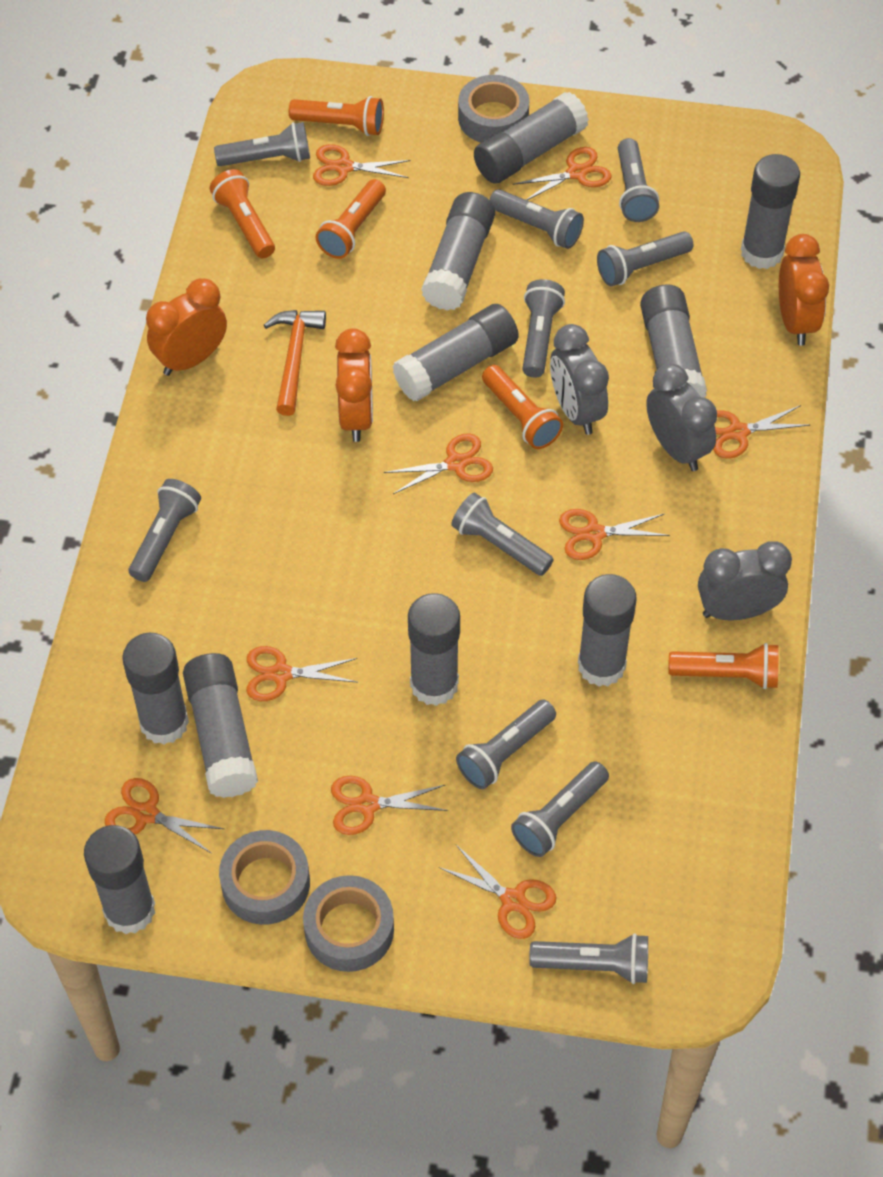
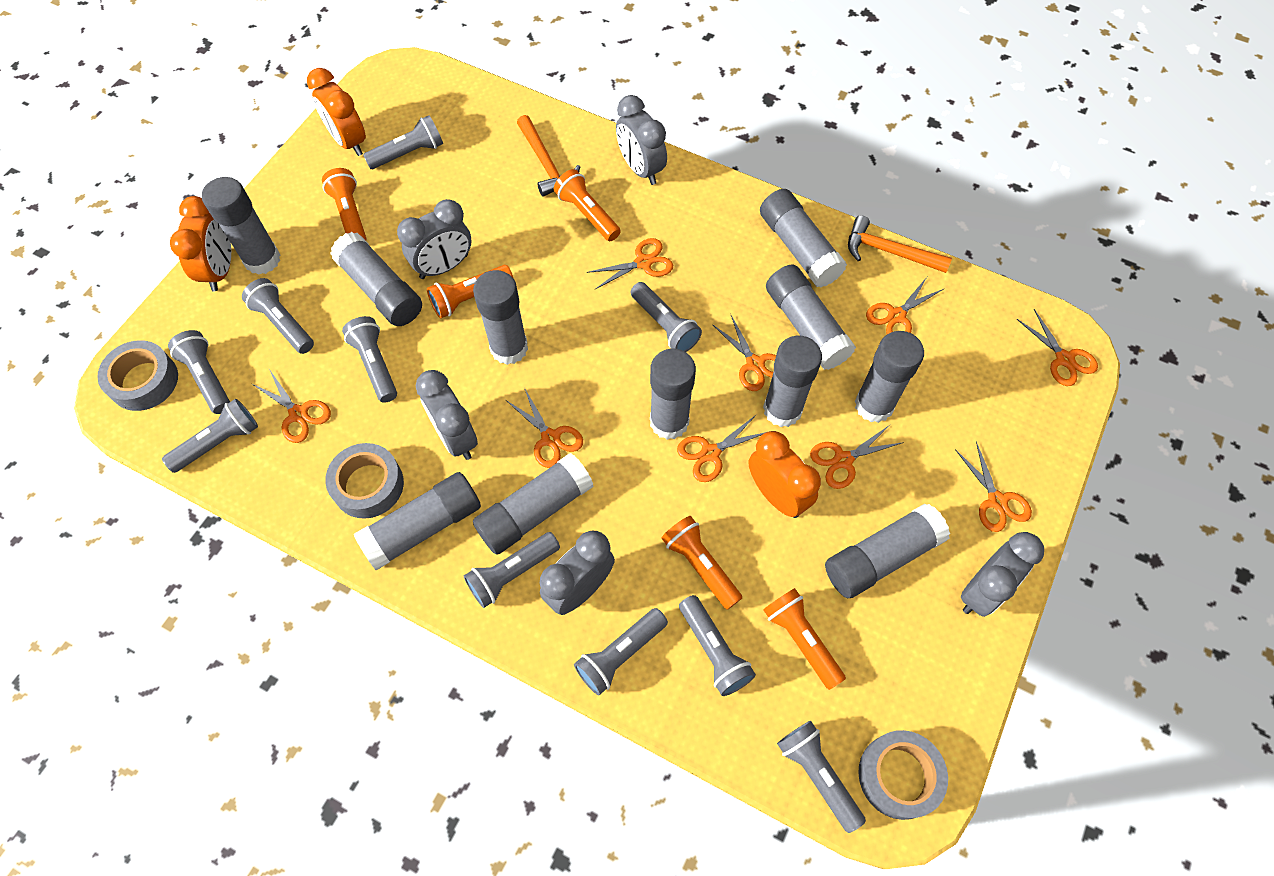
grey clock: 3 -> 5
grey glue stick: 10 -> 11
orange hammer: 1 -> 2

